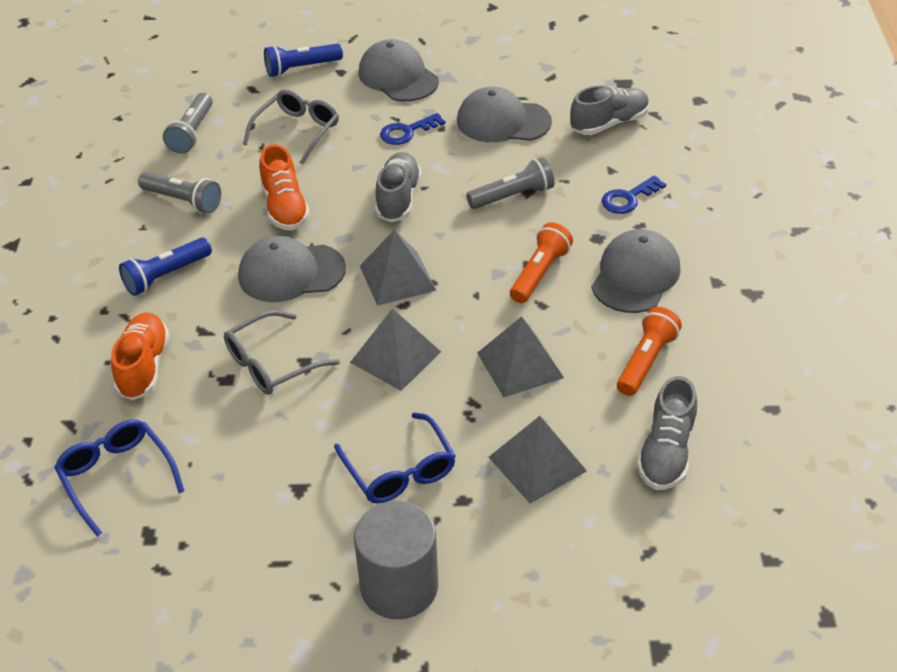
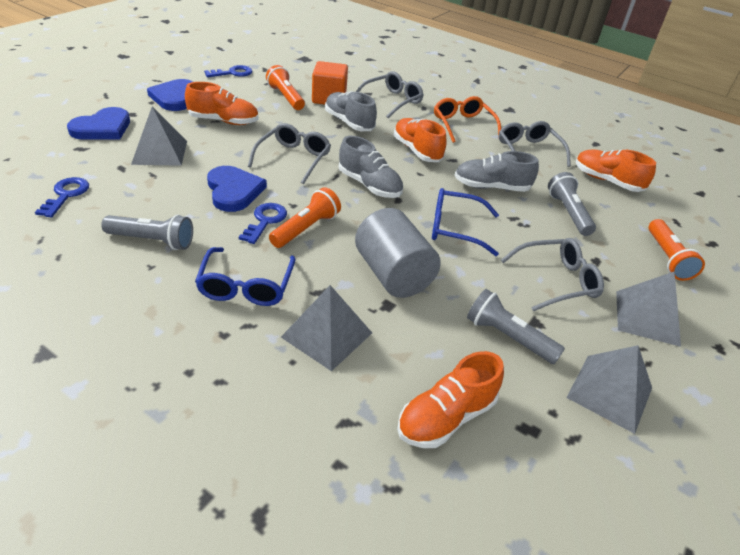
blue flashlight: 2 -> 0
blue heart: 0 -> 3
blue key: 2 -> 3
grey cap: 4 -> 0
grey glasses: 2 -> 4
orange cube: 0 -> 1
orange flashlight: 2 -> 3
orange glasses: 0 -> 1
orange shoe: 2 -> 4

